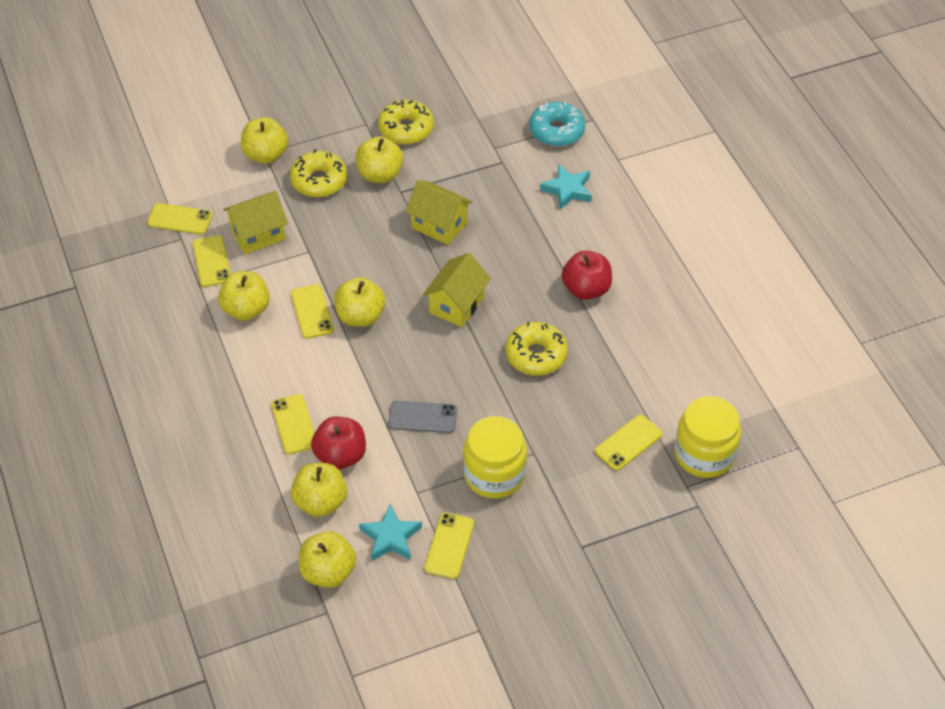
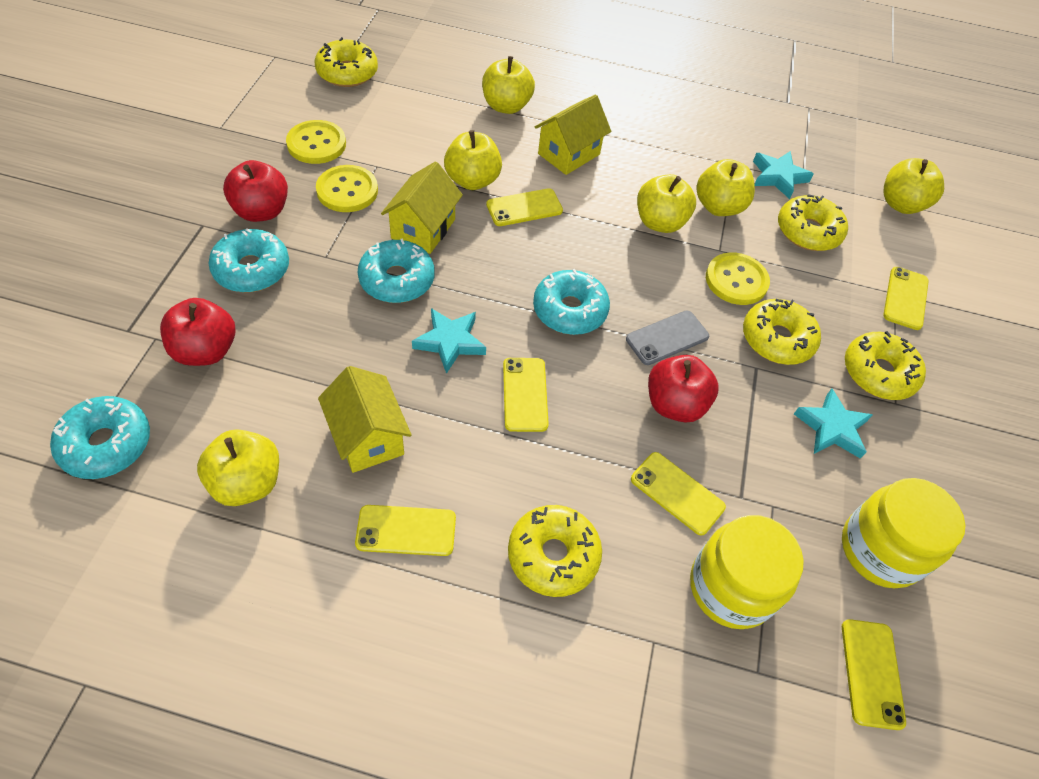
red apple: 2 -> 3
turquoise donut: 1 -> 4
turquoise star: 2 -> 3
yellow button: 0 -> 3
yellow donut: 3 -> 5

